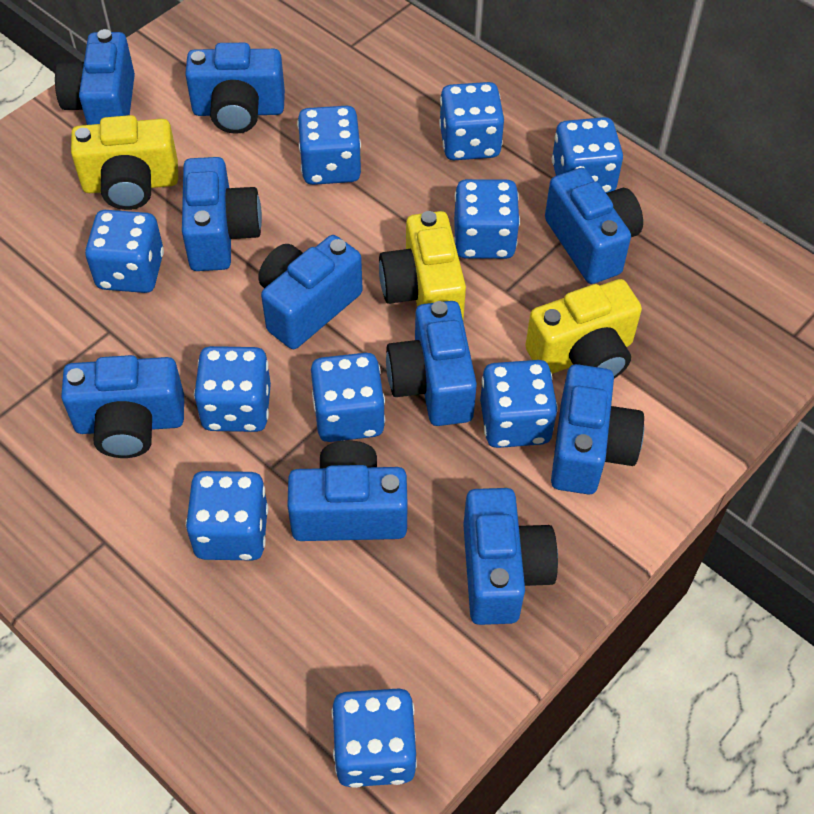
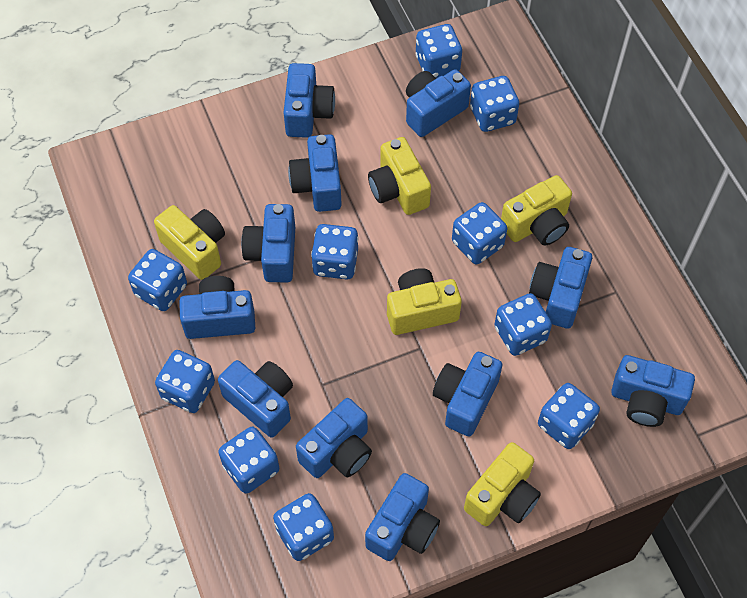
blue camera: 10 -> 11
yellow camera: 3 -> 5

